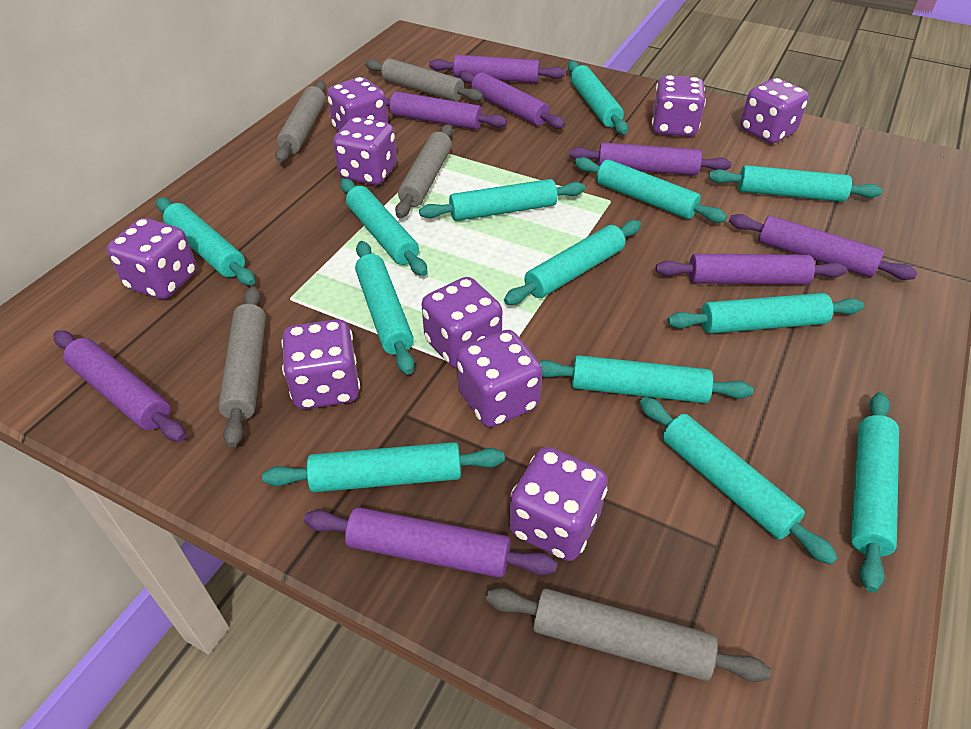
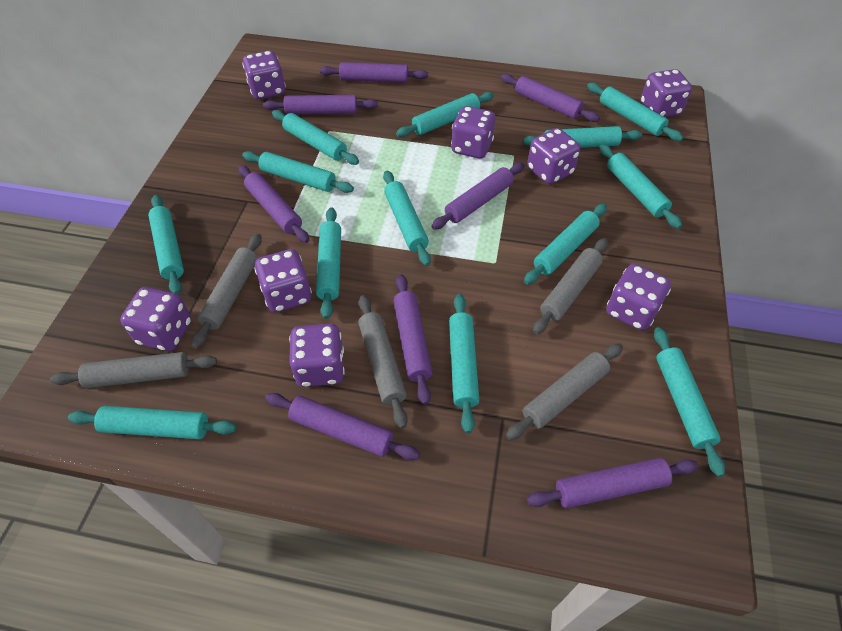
purple dice: 9 -> 8

